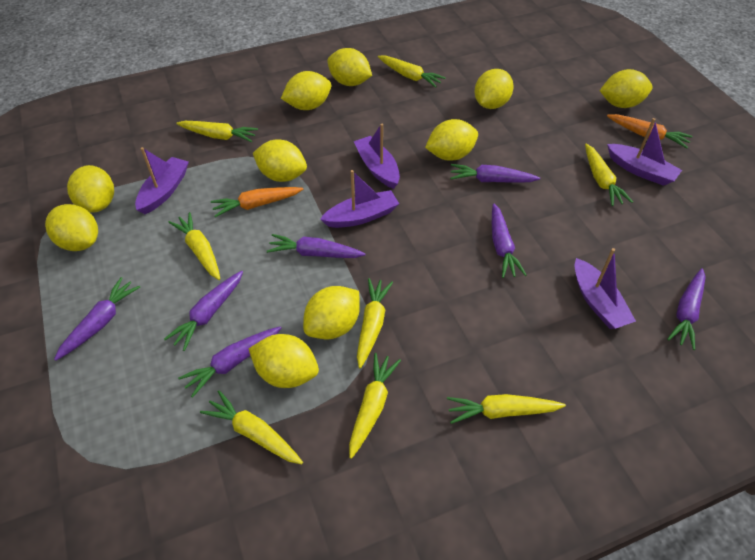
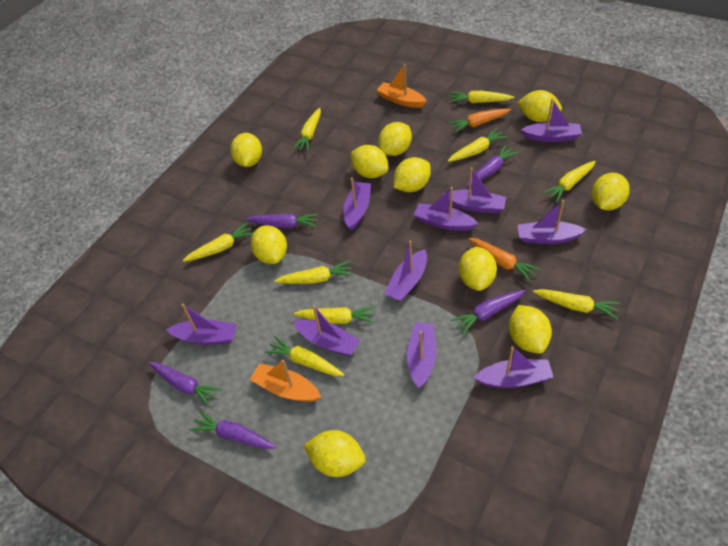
orange boat: 0 -> 2
purple boat: 5 -> 10
purple carrot: 7 -> 5
yellow carrot: 8 -> 9

